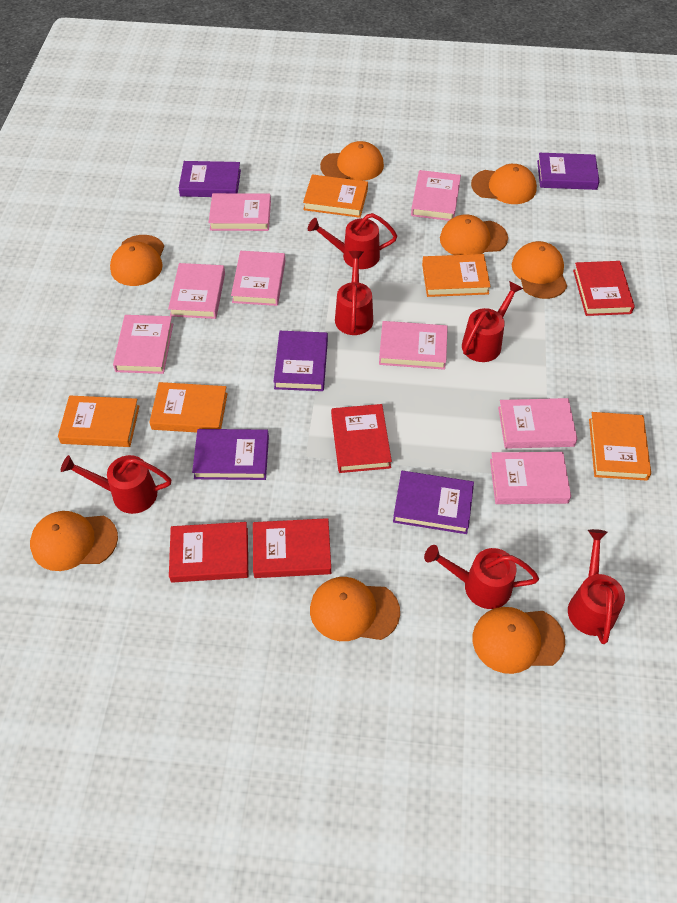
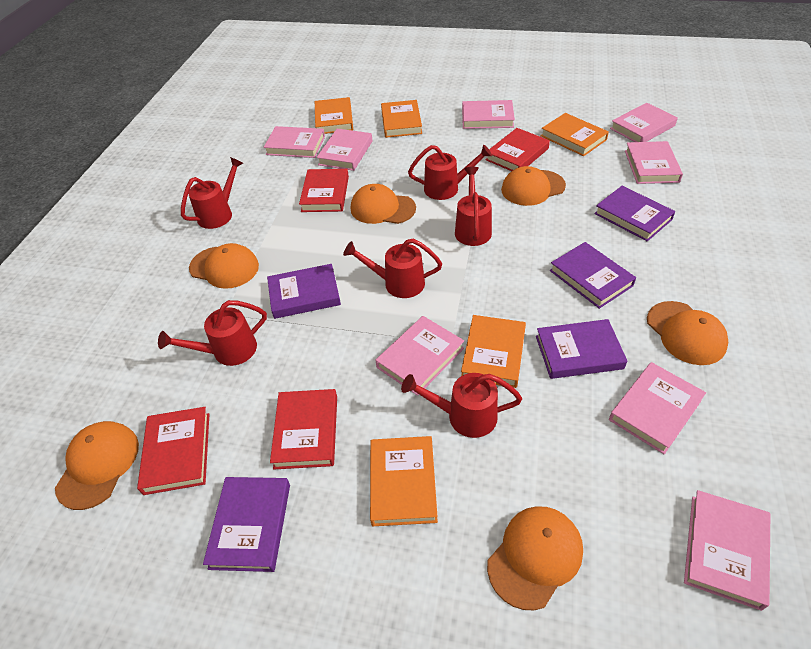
orange cap: 8 -> 6

